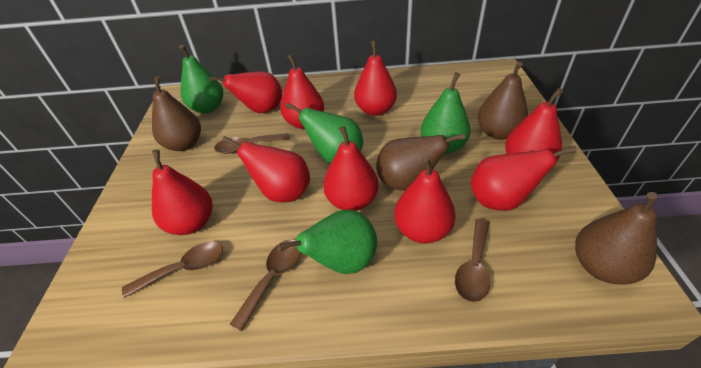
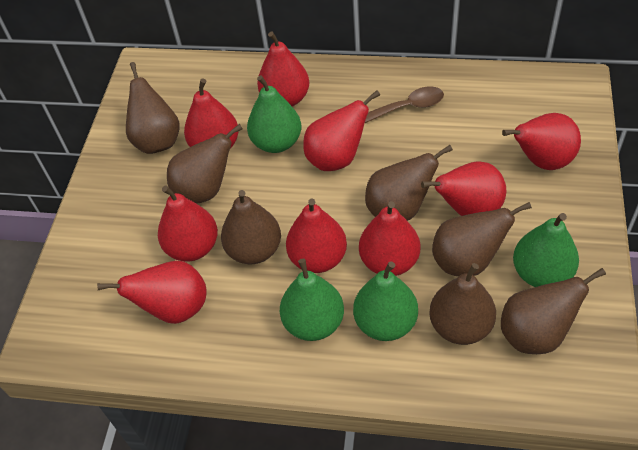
brown pear: 4 -> 7
brown spoon: 4 -> 1

